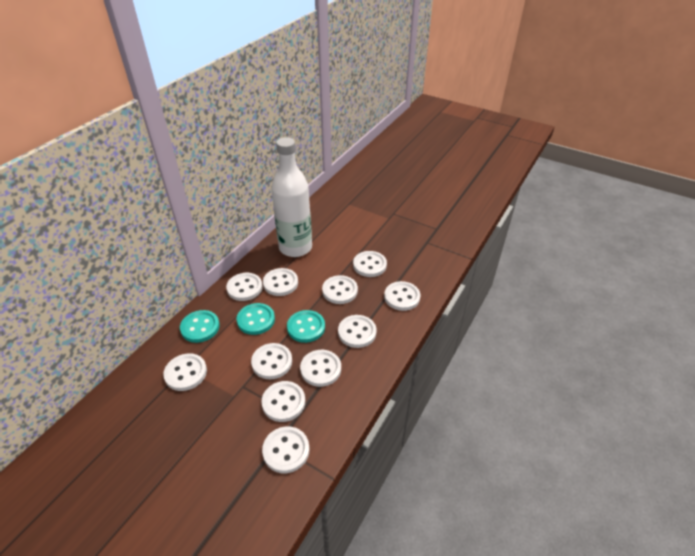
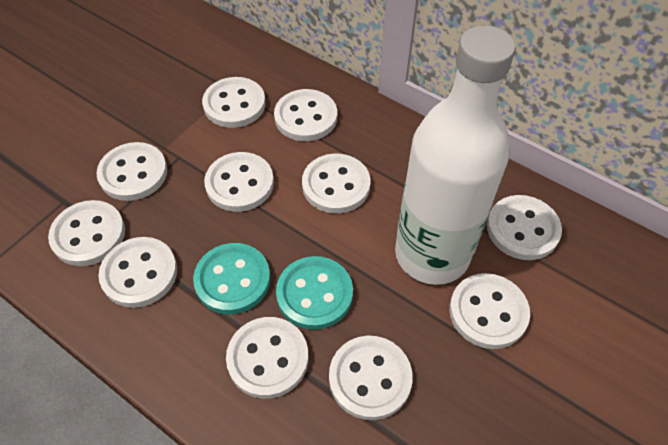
turquoise button: 3 -> 2

